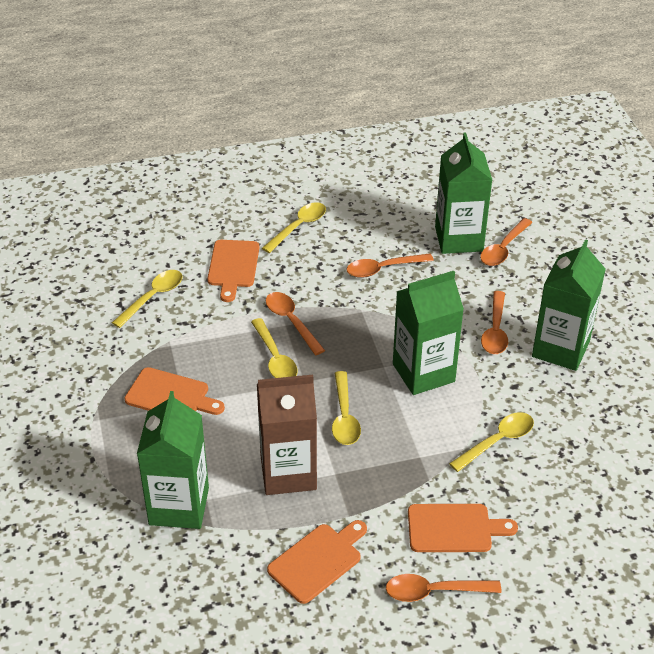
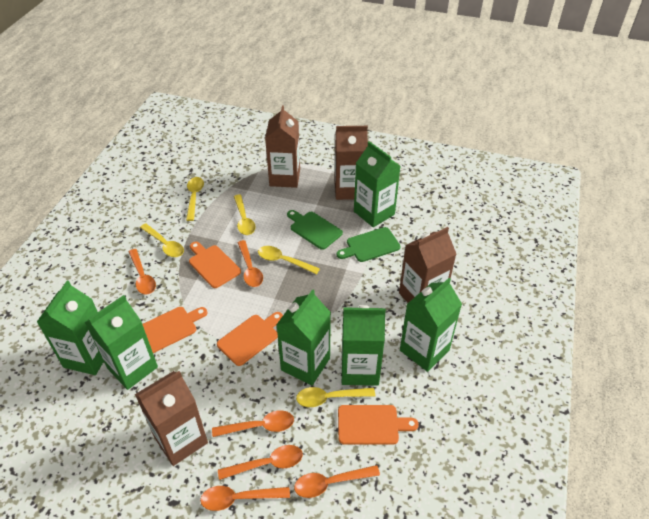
brown carton: 1 -> 4
green carton: 4 -> 6
green cutting board: 0 -> 2
orange spoon: 5 -> 6

